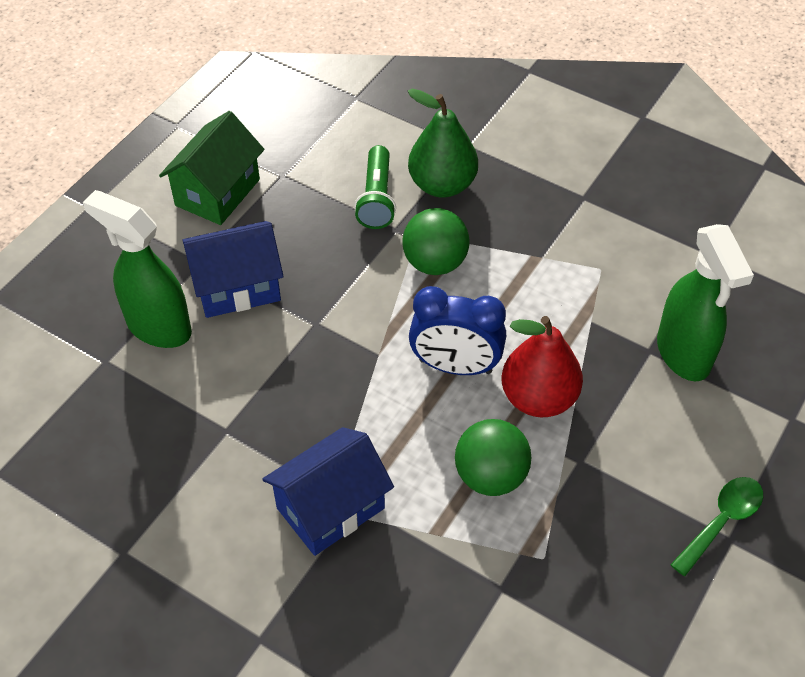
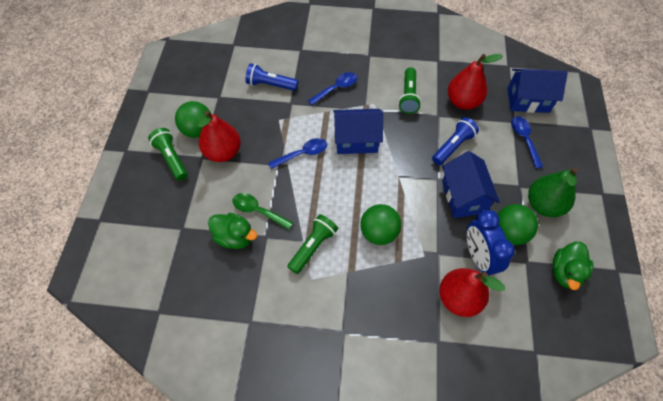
blue flashlight: 0 -> 2
blue house: 2 -> 3
blue spoon: 0 -> 3
green ball: 2 -> 3
green duck: 0 -> 2
green flashlight: 1 -> 3
green house: 1 -> 0
green spray bottle: 2 -> 0
red pear: 1 -> 3

